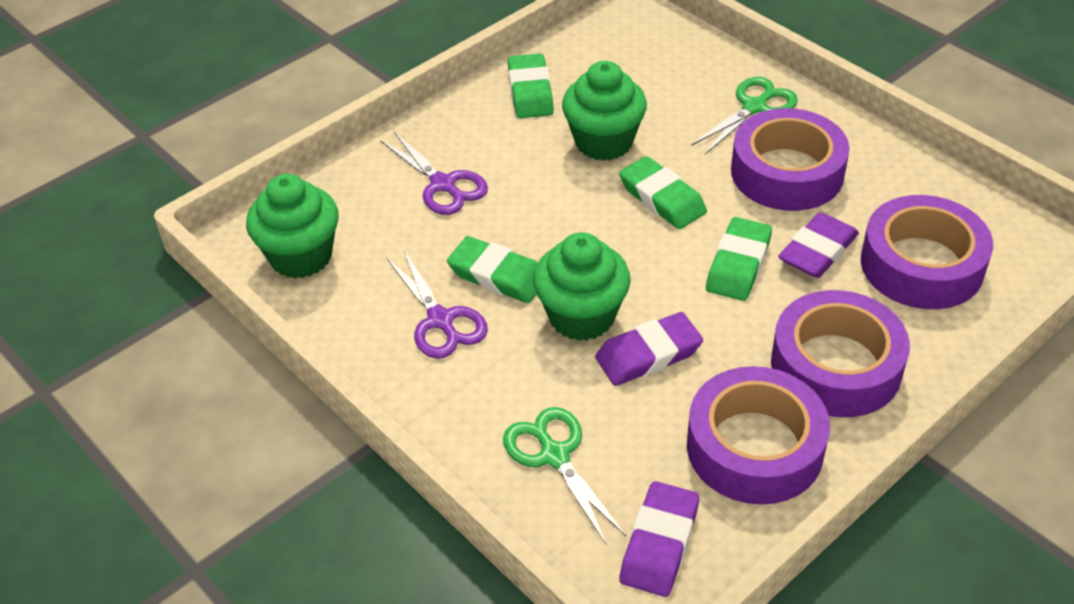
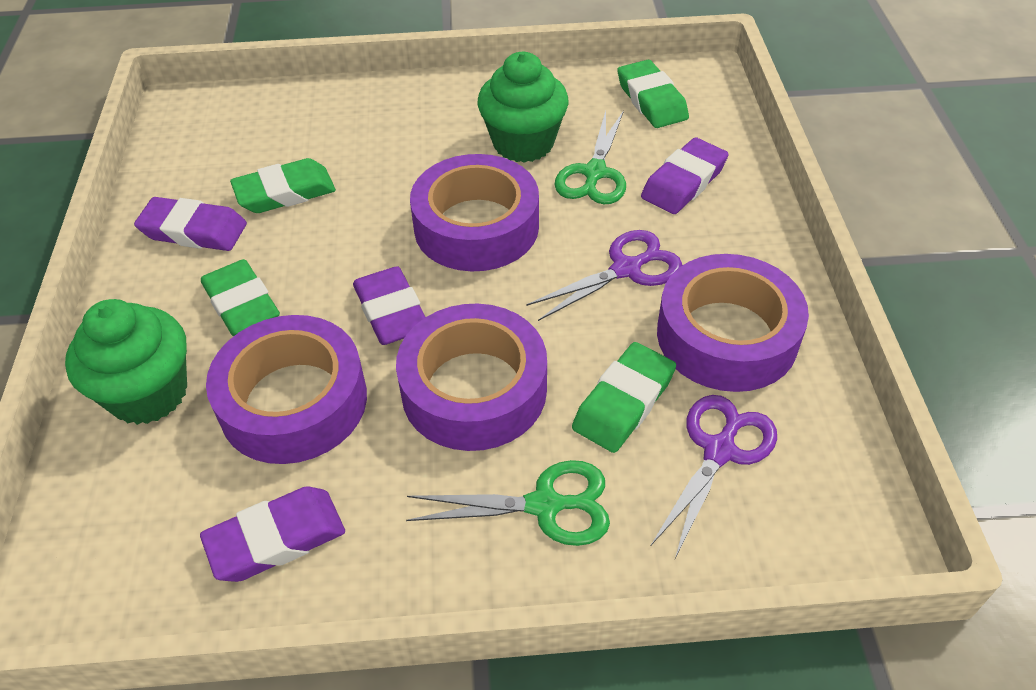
green cupcake: 3 -> 2
purple eraser: 3 -> 4

